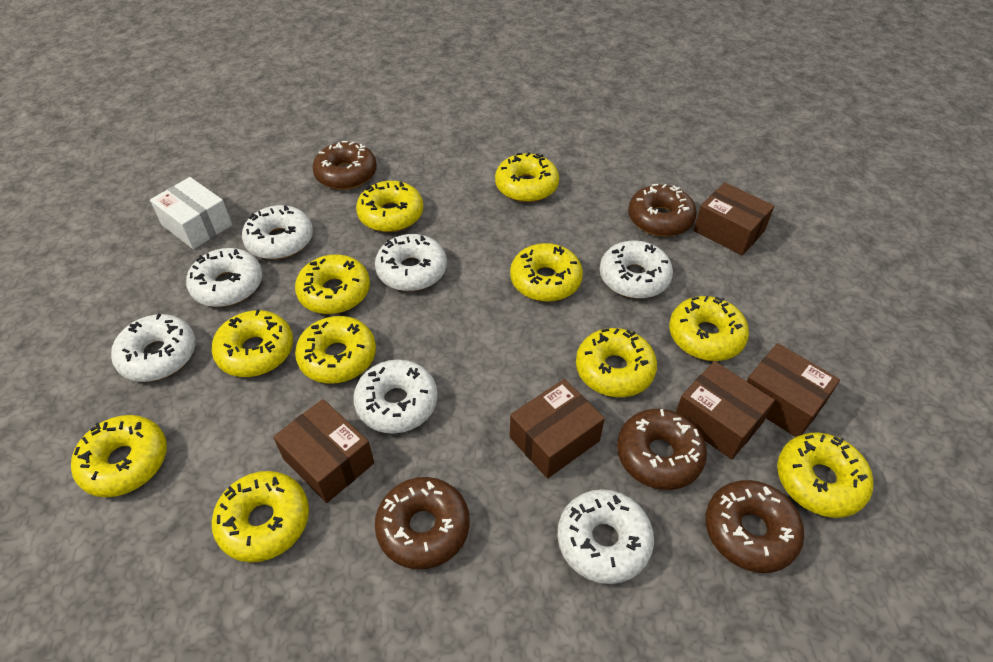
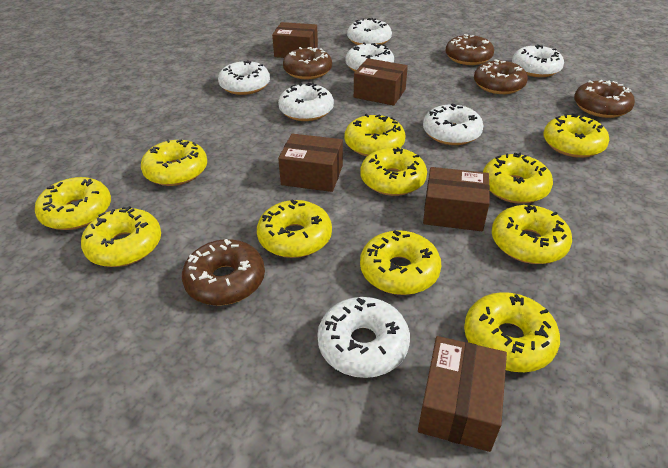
white box: 1 -> 0

